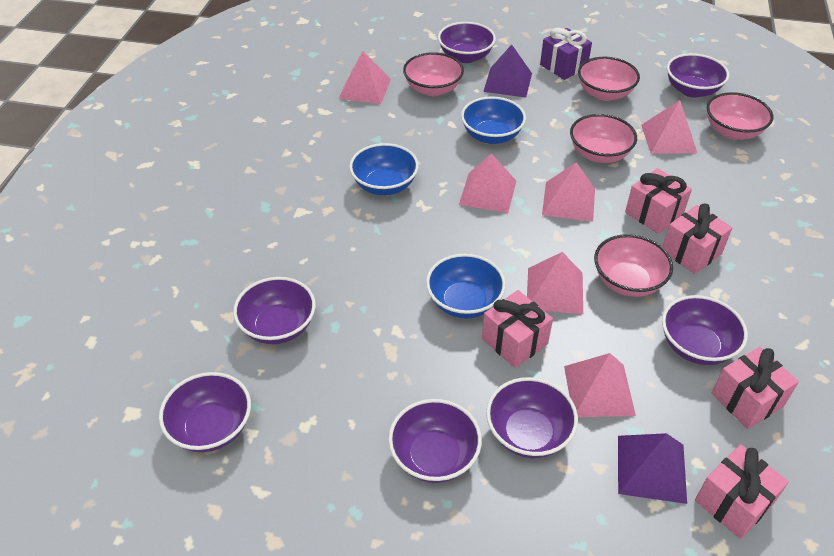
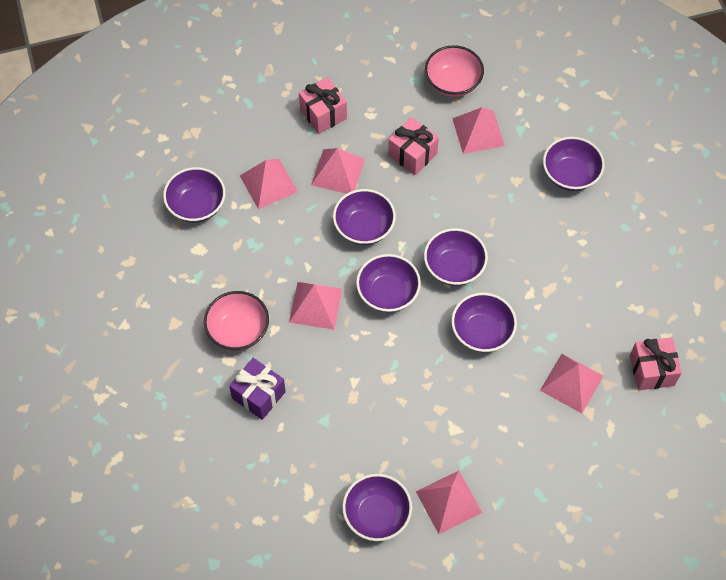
blue bowl: 3 -> 0
pink bowl: 5 -> 2
pink gift: 5 -> 3
purple pyramid: 2 -> 0

